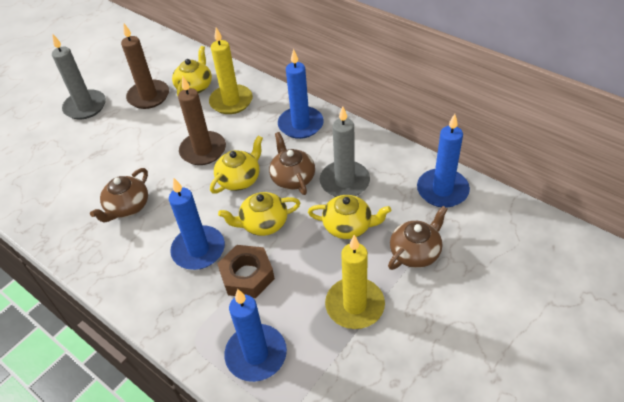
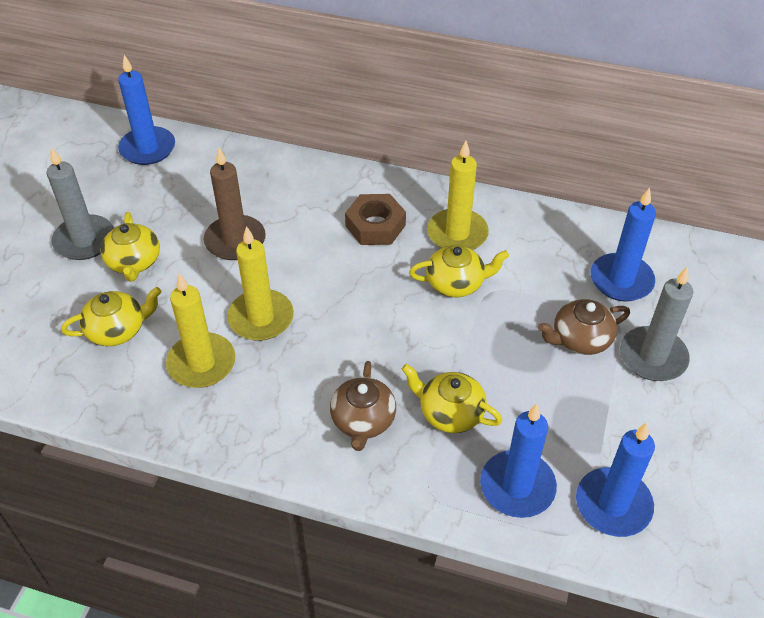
brown candle: 2 -> 1
brown teapot: 3 -> 2
yellow candle: 2 -> 3

